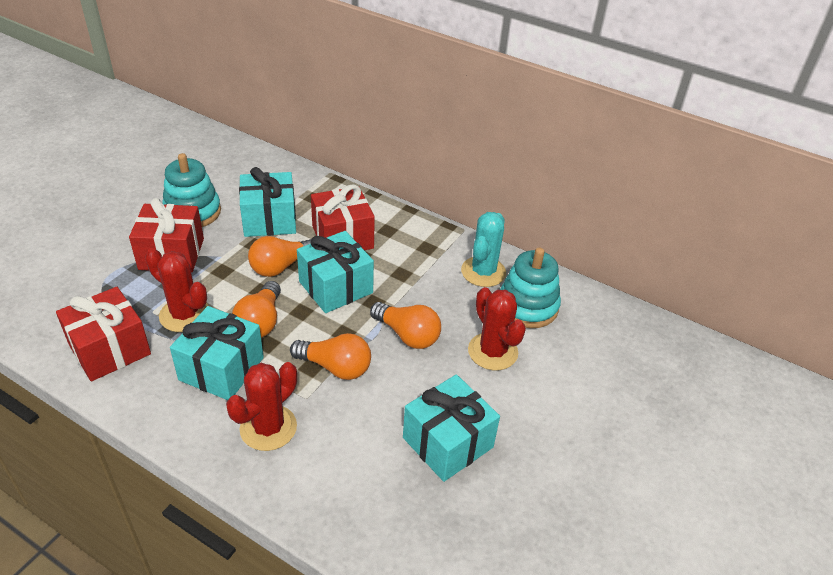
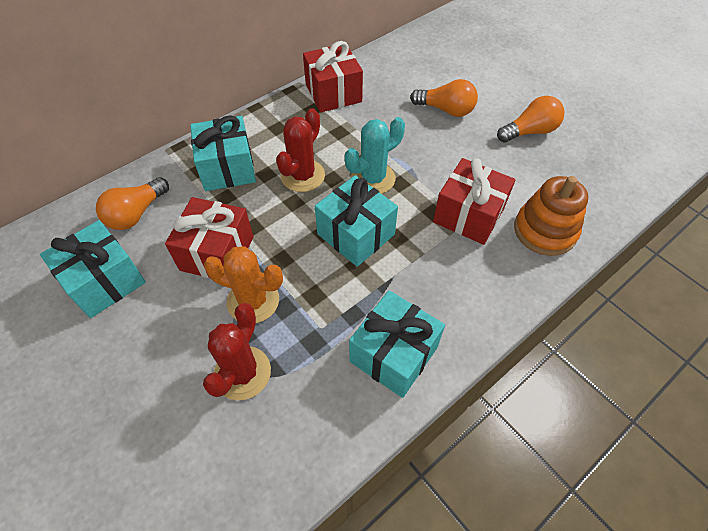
orange cactus: 0 -> 1
orange light bulb: 4 -> 3
orange stacking toy: 0 -> 1
red cactus: 3 -> 2
turquoise stacking toy: 2 -> 0

